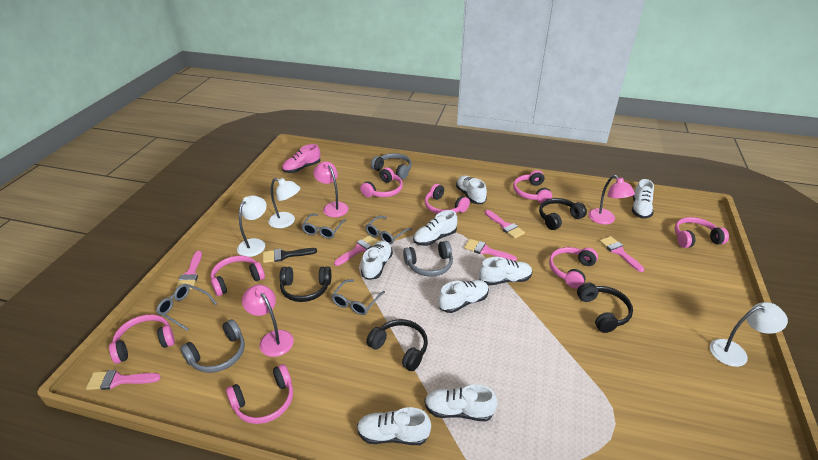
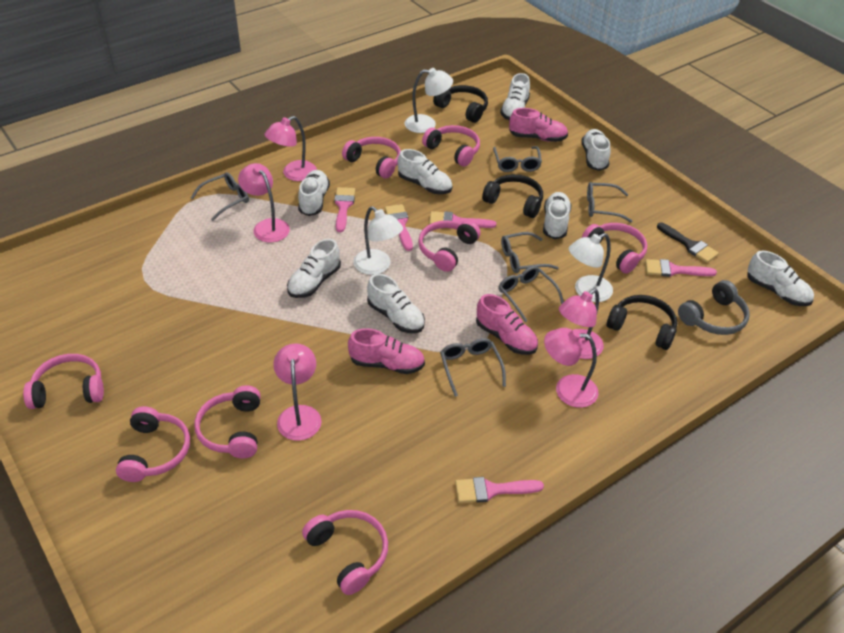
black headphones: 4 -> 3
grey glasses: 4 -> 6
grey headphones: 3 -> 1
pink brush: 6 -> 5
pink lamp: 3 -> 5
pink shoe: 1 -> 3

